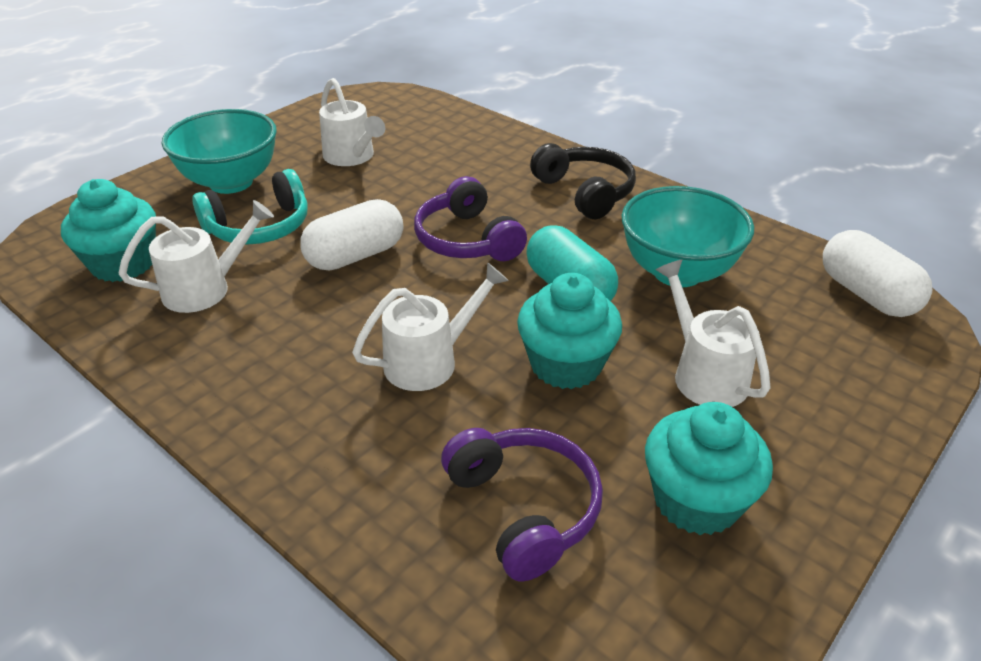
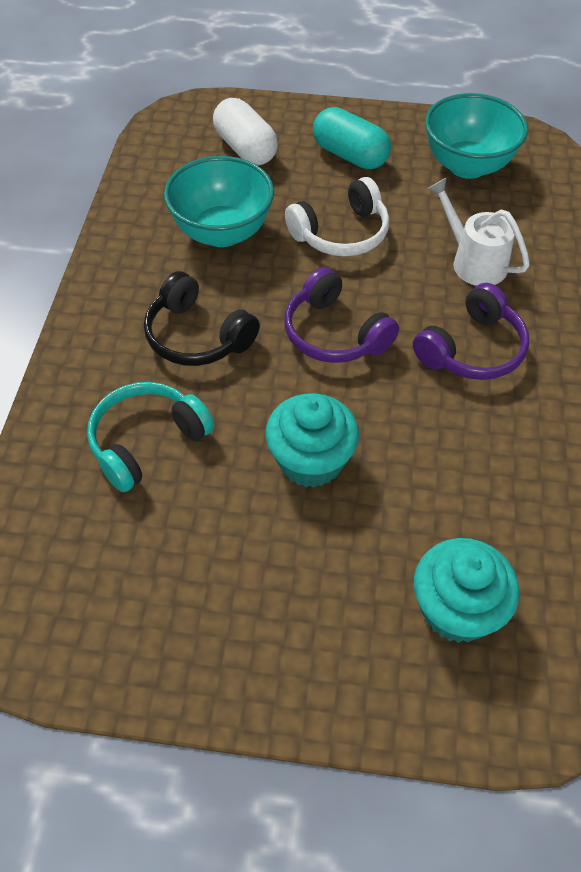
turquoise cupcake: 3 -> 2
white capsule: 2 -> 1
white headphones: 0 -> 1
white watering can: 4 -> 1

